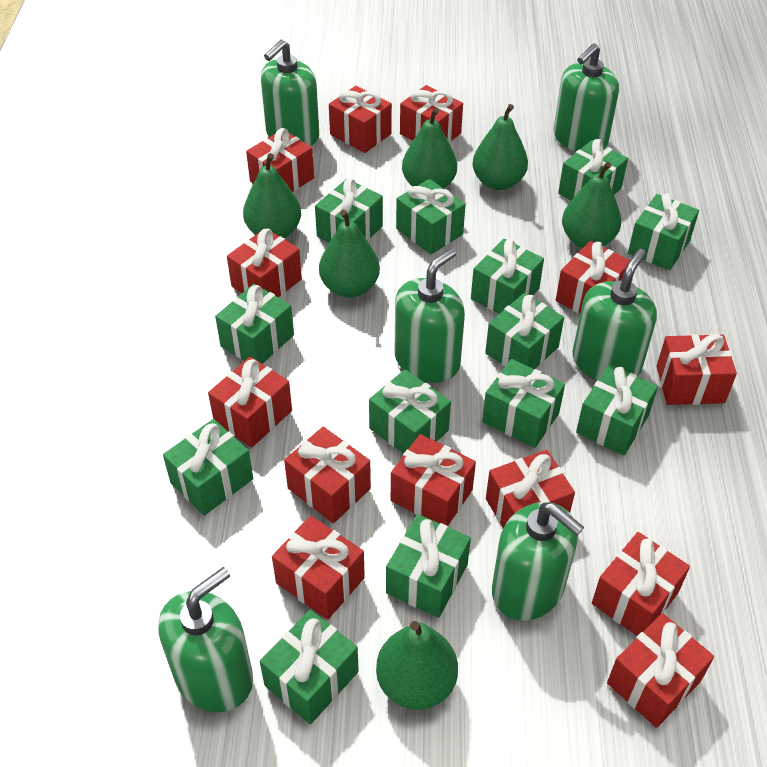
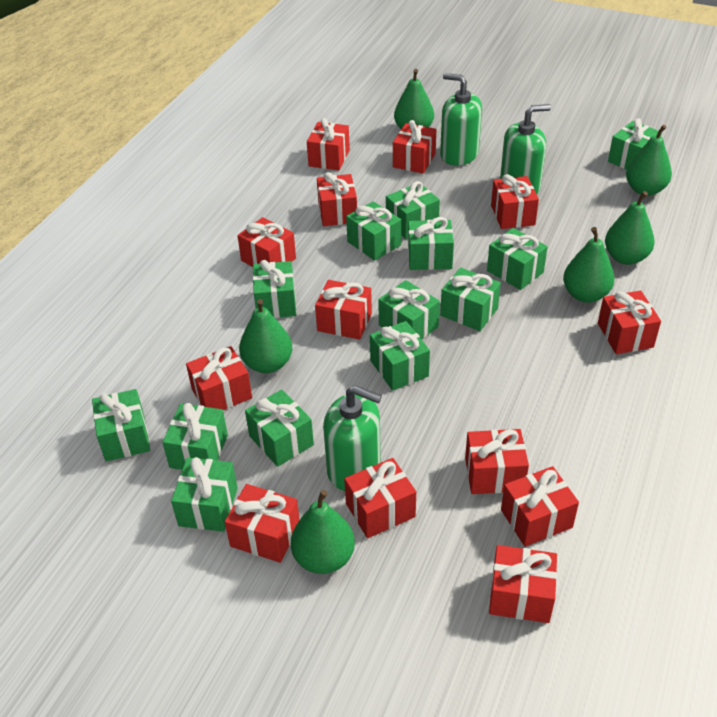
green soap dispenser: 6 -> 3

